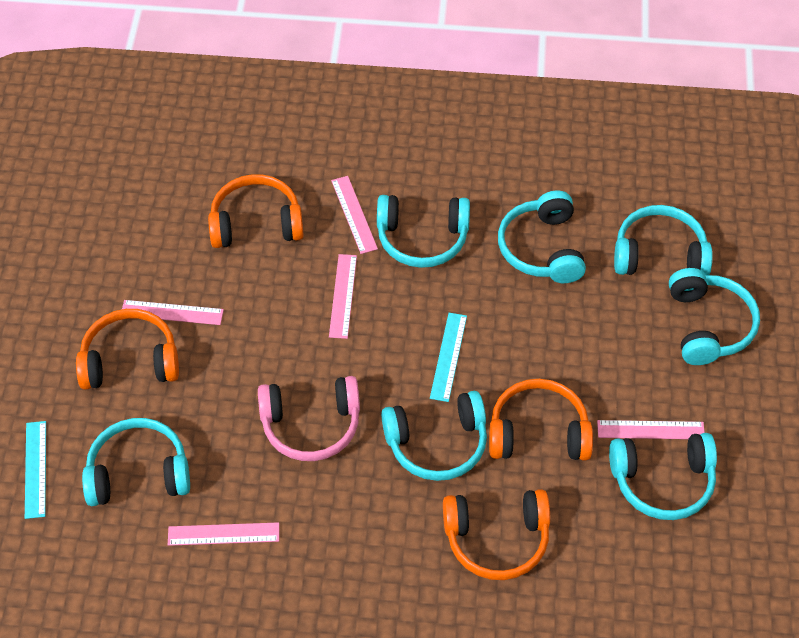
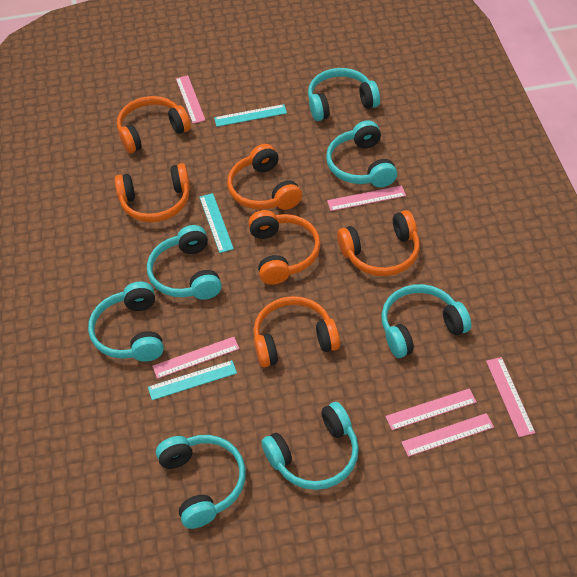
orange headphones: 4 -> 6
pink headphones: 1 -> 0
pink ruler: 5 -> 6
turquoise ruler: 2 -> 3

